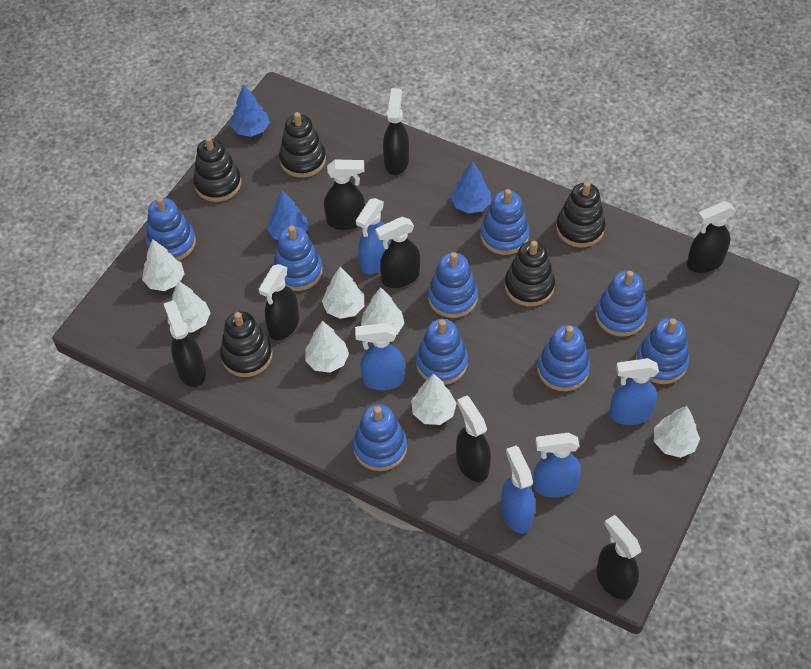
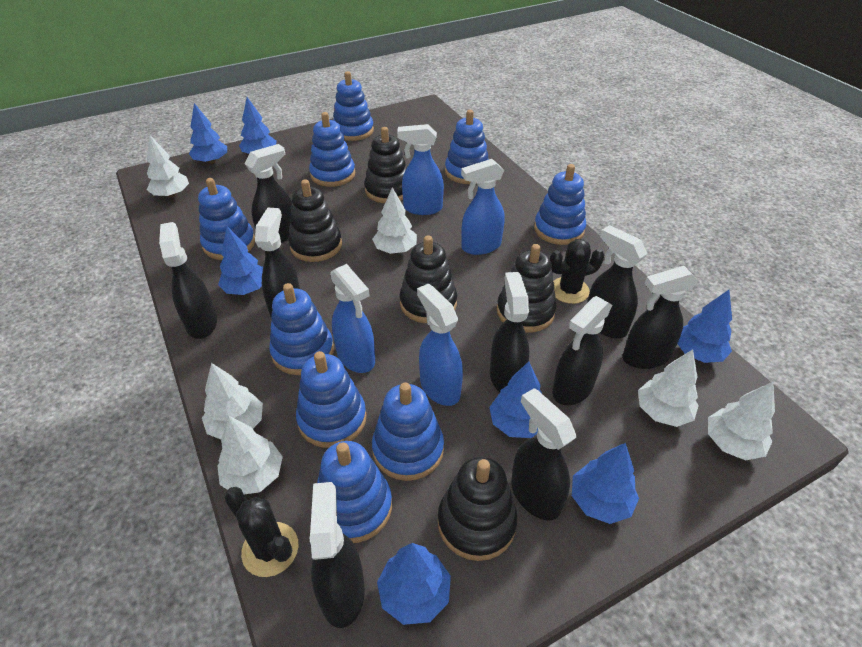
black cactus: 0 -> 2
black spray bottle: 8 -> 9
blue spray bottle: 5 -> 4
blue tree: 3 -> 7
white tree: 7 -> 6

